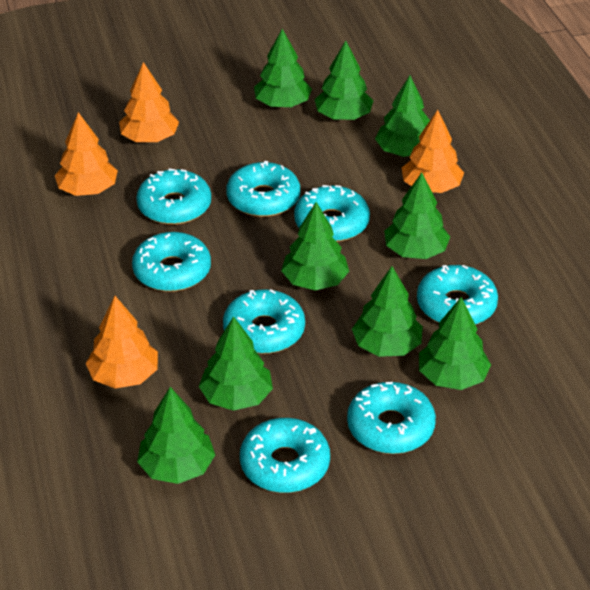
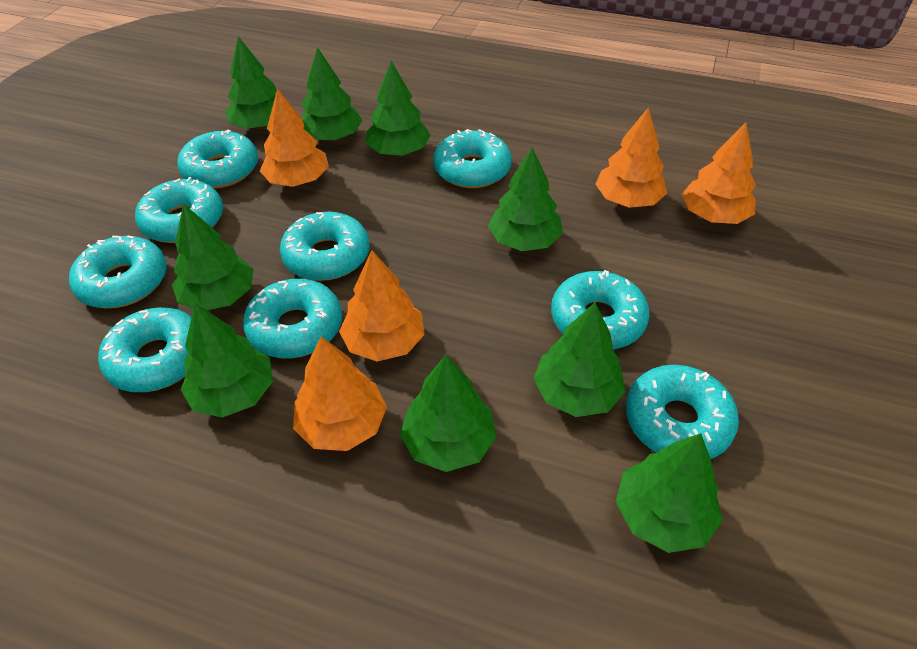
orange tree: 4 -> 5
turquoise donut: 8 -> 9

